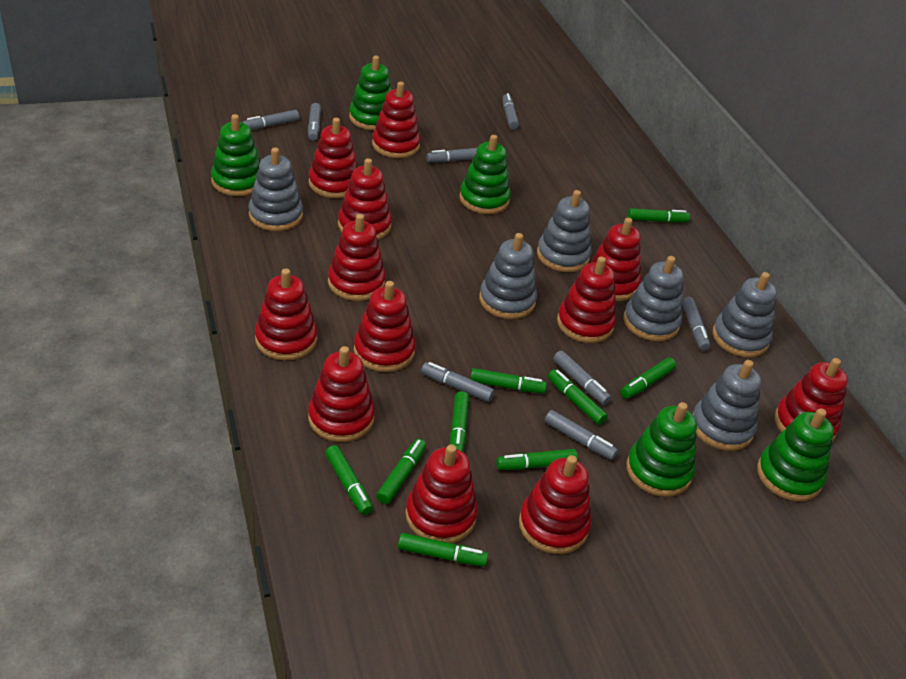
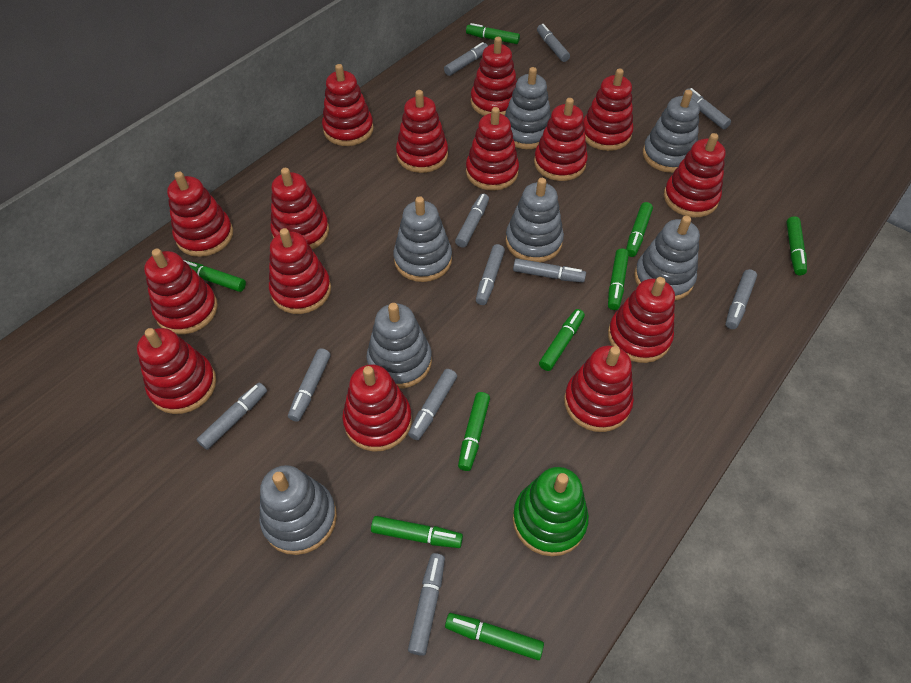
green stacking toy: 5 -> 1
grey marker: 8 -> 11
grey stacking toy: 6 -> 7
red stacking toy: 12 -> 15

